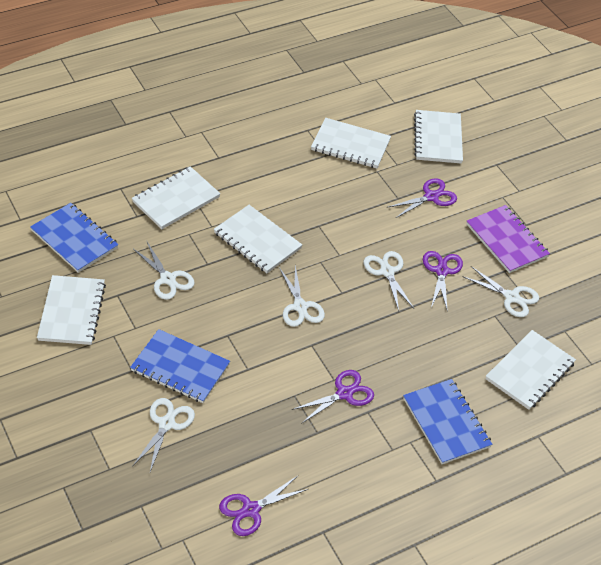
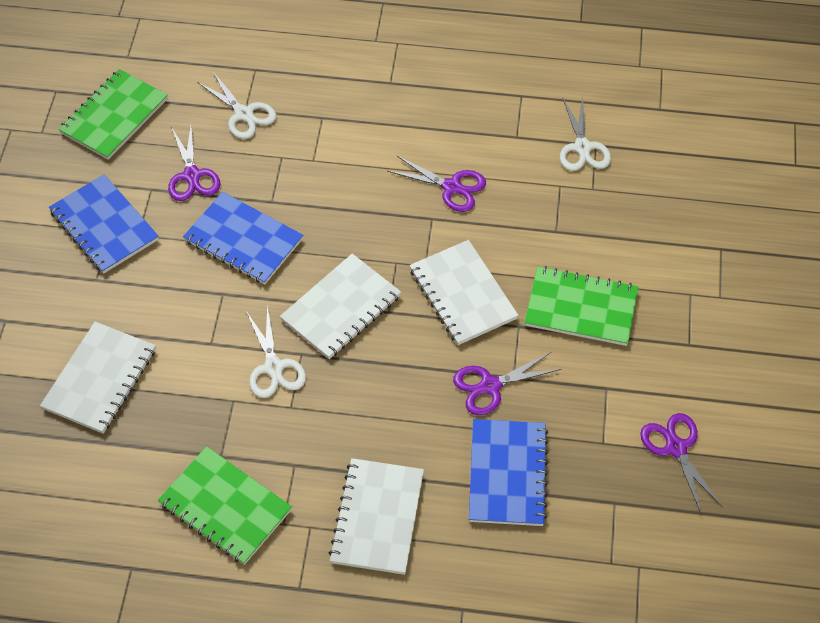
green notebook: 0 -> 3
purple notebook: 1 -> 0
white notebook: 6 -> 4
white scissors: 5 -> 3

